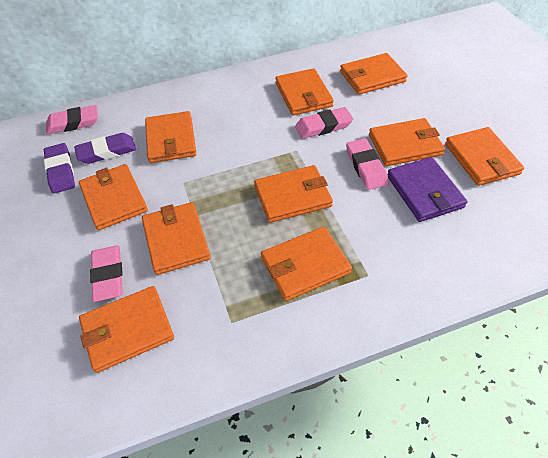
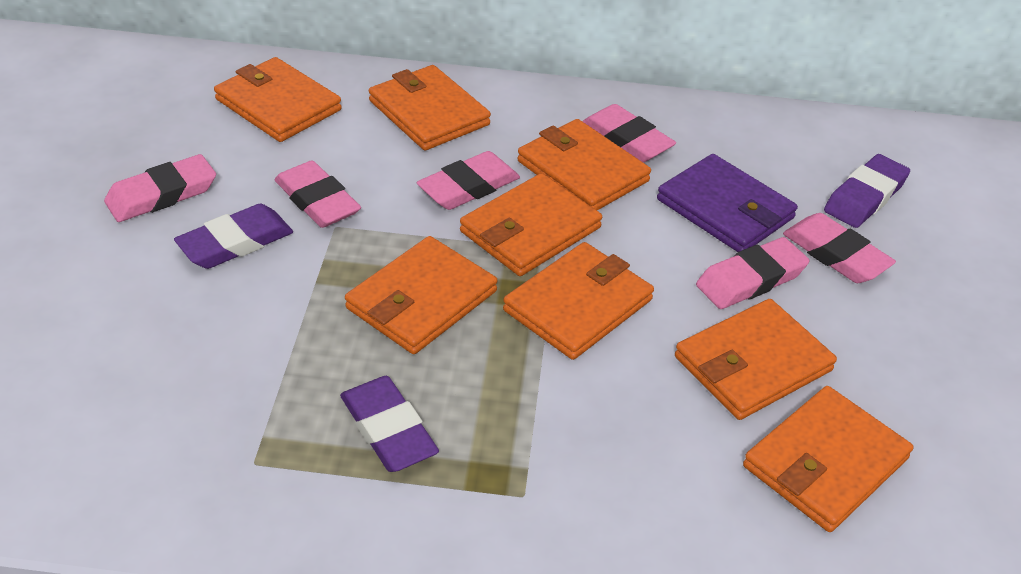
orange wallet: 10 -> 8
pink eraser: 4 -> 6
purple eraser: 2 -> 3

